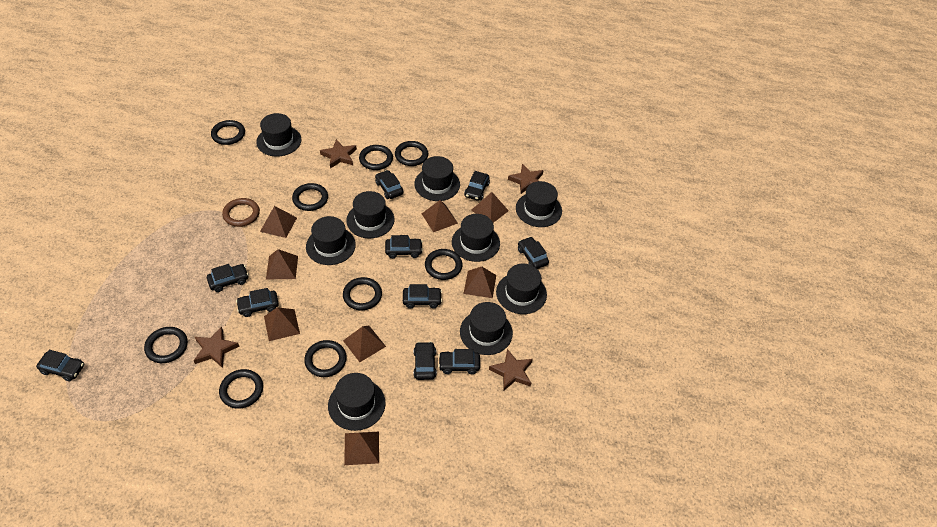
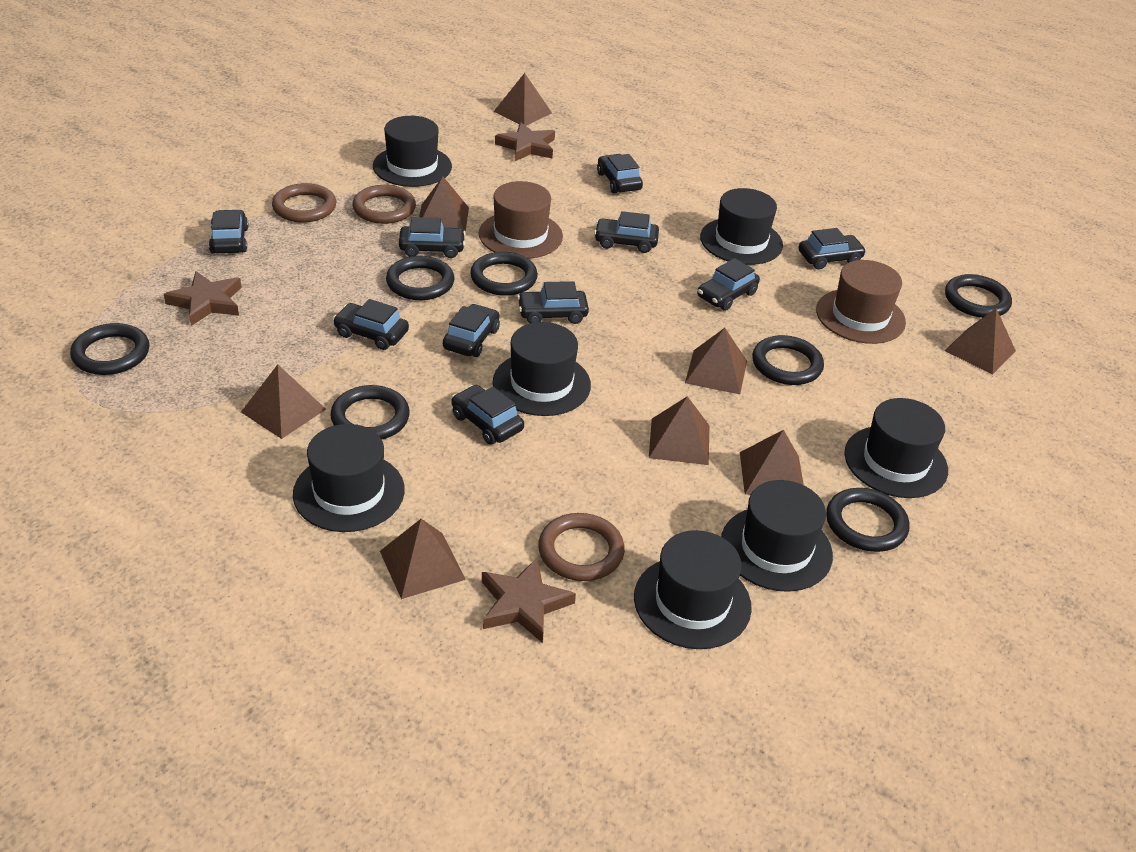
black hat: 9 -> 7
black ring: 9 -> 7
brown hat: 0 -> 2
brown ring: 1 -> 3
brown star: 4 -> 3

